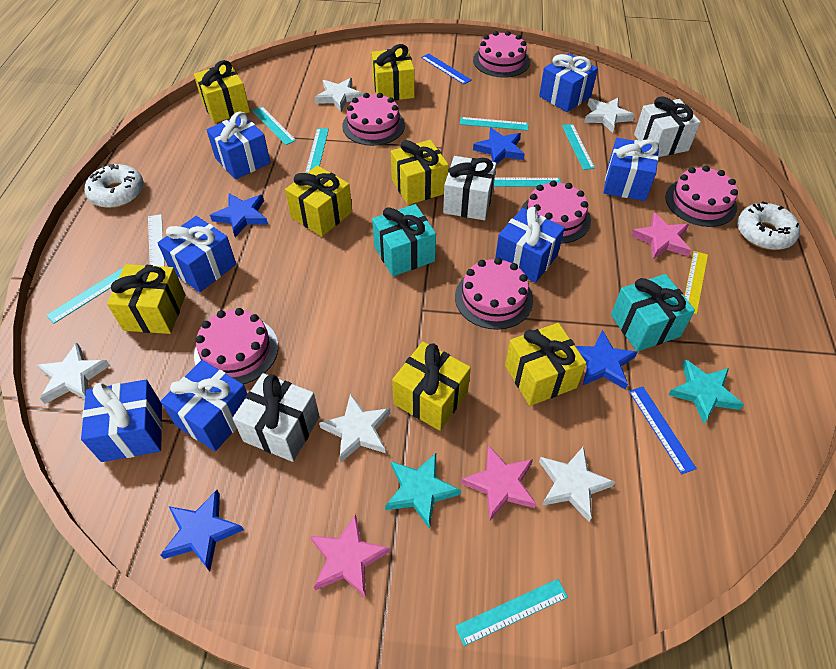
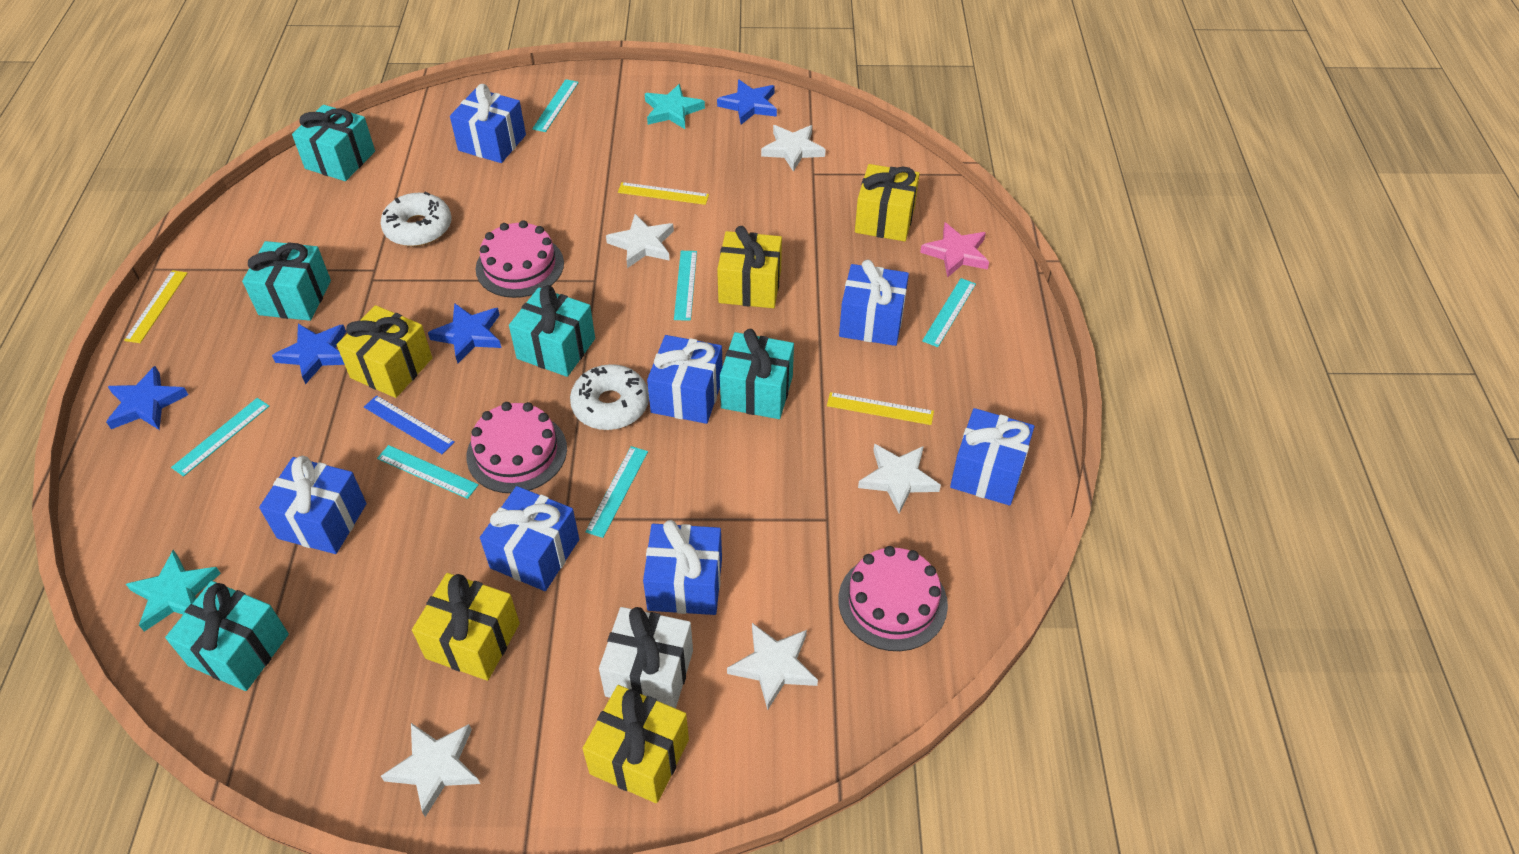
blue ruler: 2 -> 1
pink cake: 6 -> 3
pink star: 3 -> 1
turquoise gift: 2 -> 5
turquoise ruler: 7 -> 6
white gift: 3 -> 1
white ruler: 1 -> 0
yellow gift: 7 -> 5
yellow ruler: 1 -> 3

